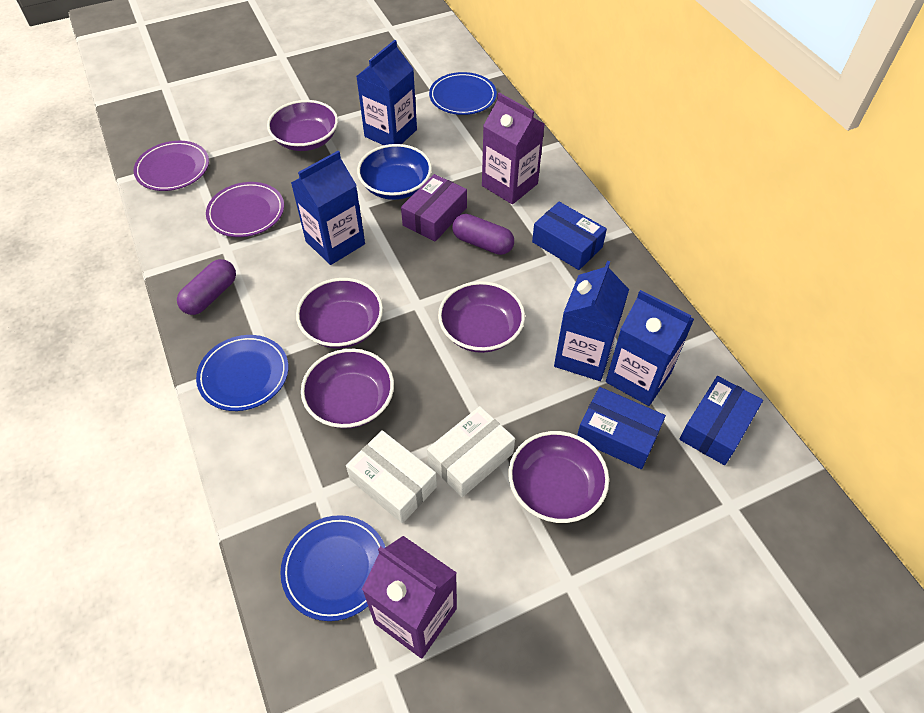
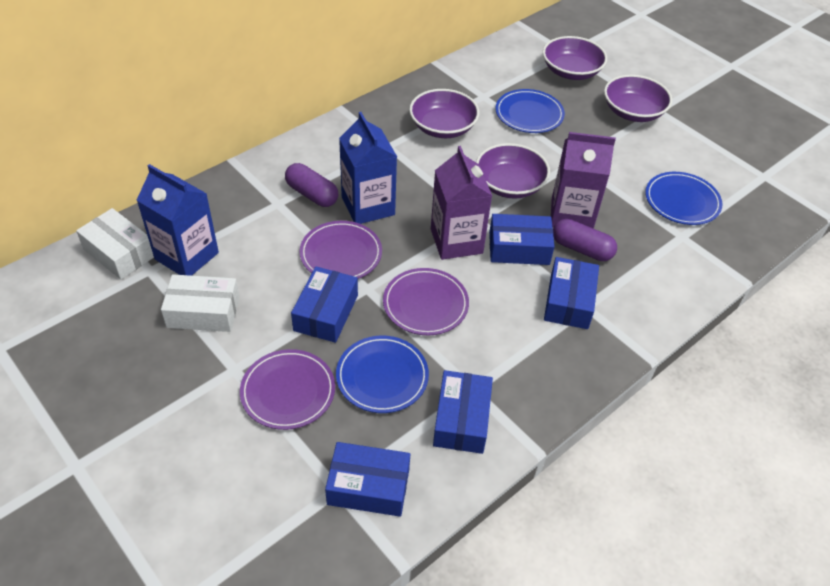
blue bowl: 1 -> 0
blue box: 3 -> 5
blue carton: 4 -> 2
purple bowl: 5 -> 4
purple box: 1 -> 0
purple plate: 2 -> 3

